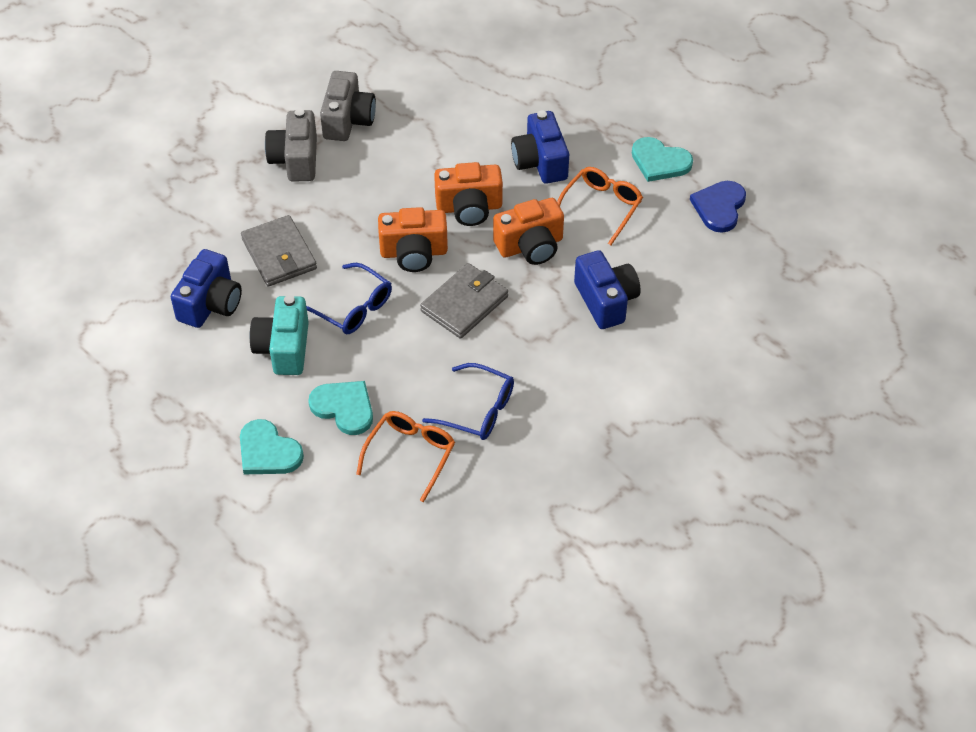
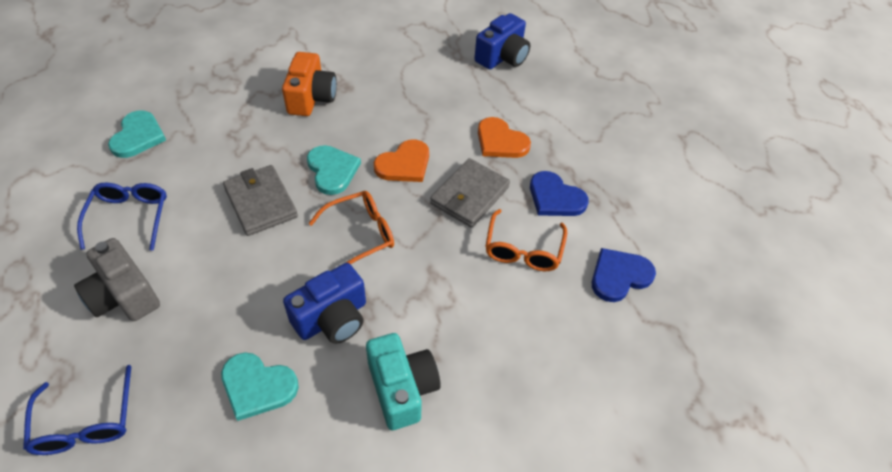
blue camera: 3 -> 2
blue heart: 1 -> 2
grey camera: 2 -> 1
orange camera: 3 -> 1
orange heart: 0 -> 2

